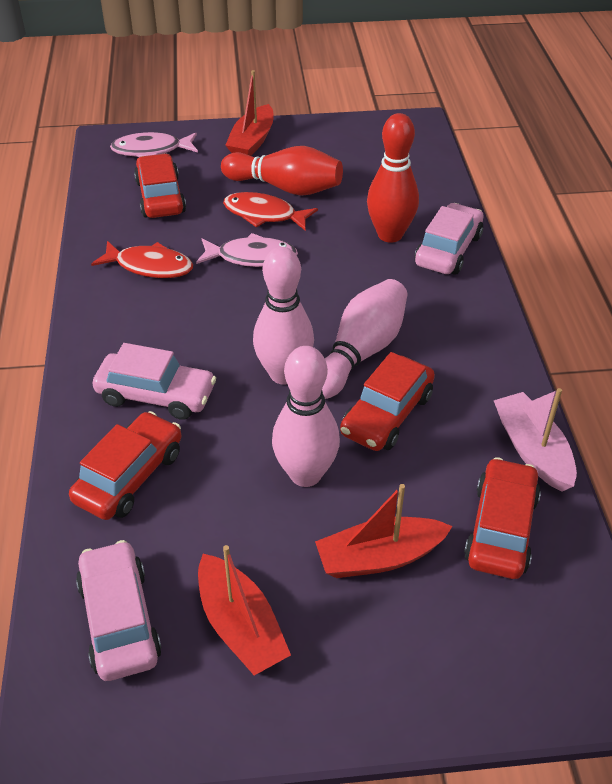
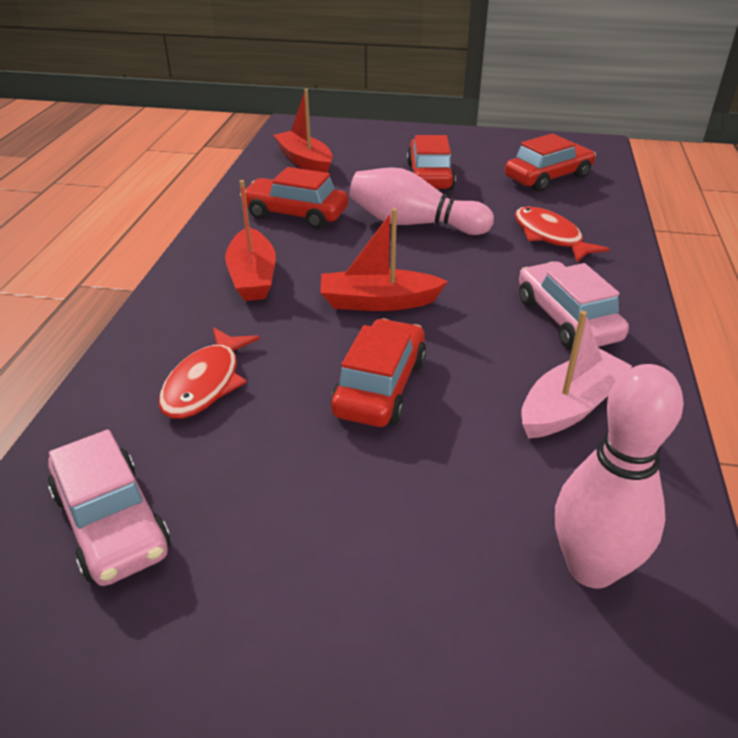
pink bowling pin: 3 -> 2
pink car: 3 -> 2
pink fish: 2 -> 0
red bowling pin: 2 -> 0

